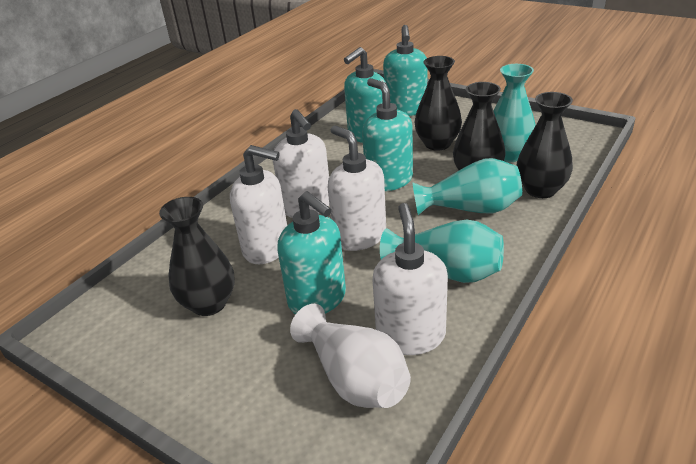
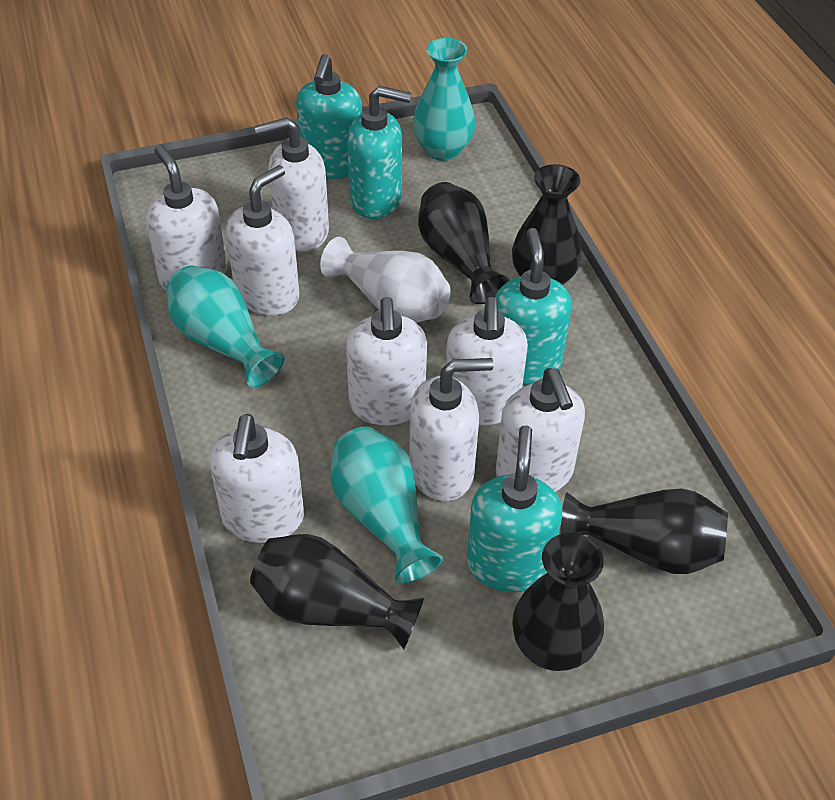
black vase: 4 -> 5
white soap dispenser: 4 -> 8

